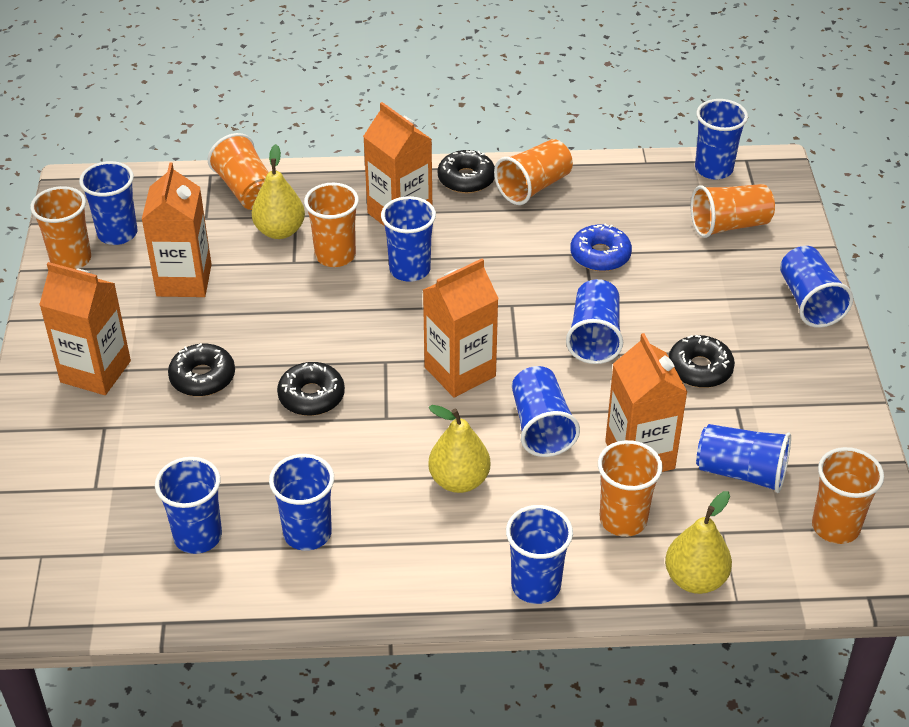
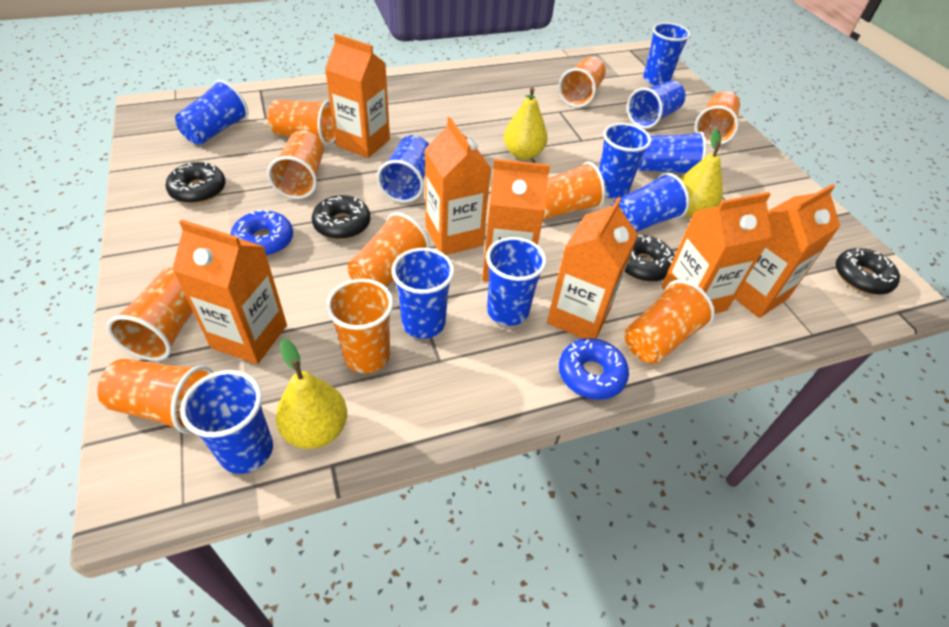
blue donut: 1 -> 2
orange carton: 5 -> 7
orange cup: 7 -> 10

